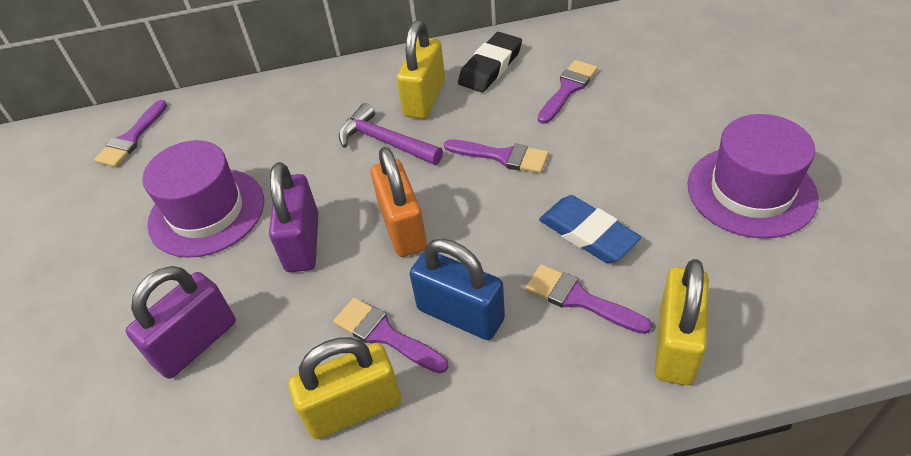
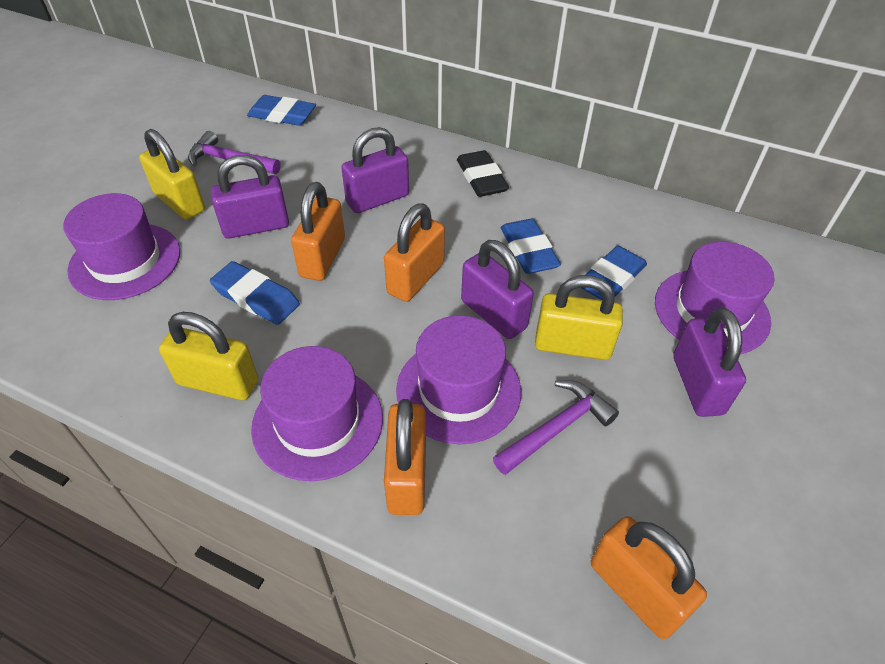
blue eraser: 1 -> 4
blue padlock: 1 -> 0
orange padlock: 1 -> 4
purple brush: 5 -> 0
purple hammer: 1 -> 2
purple hat: 2 -> 4
purple padlock: 2 -> 4

